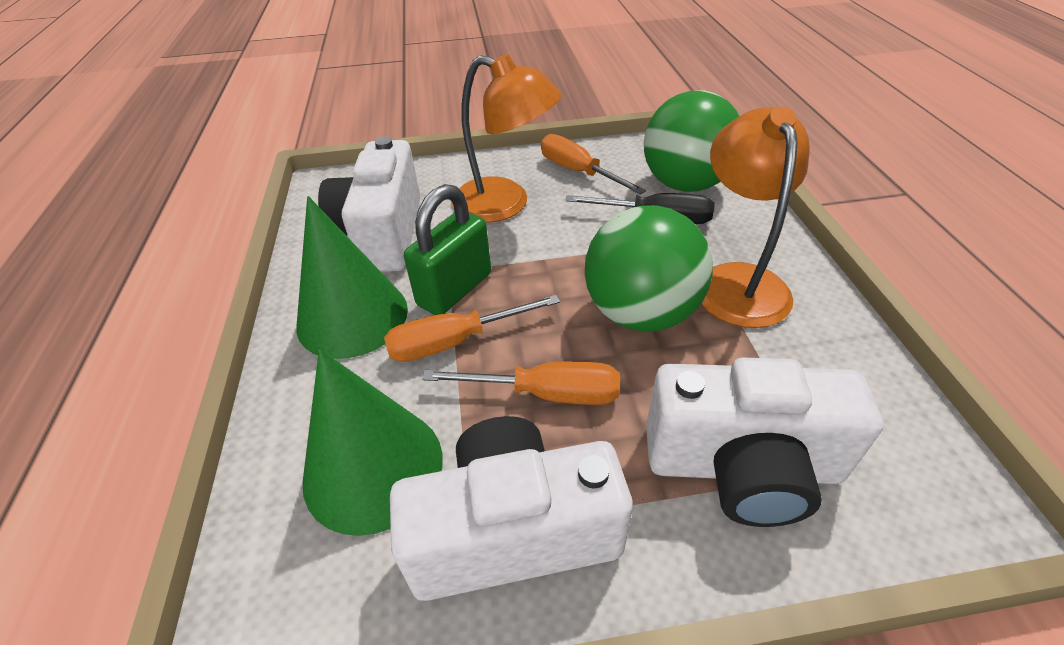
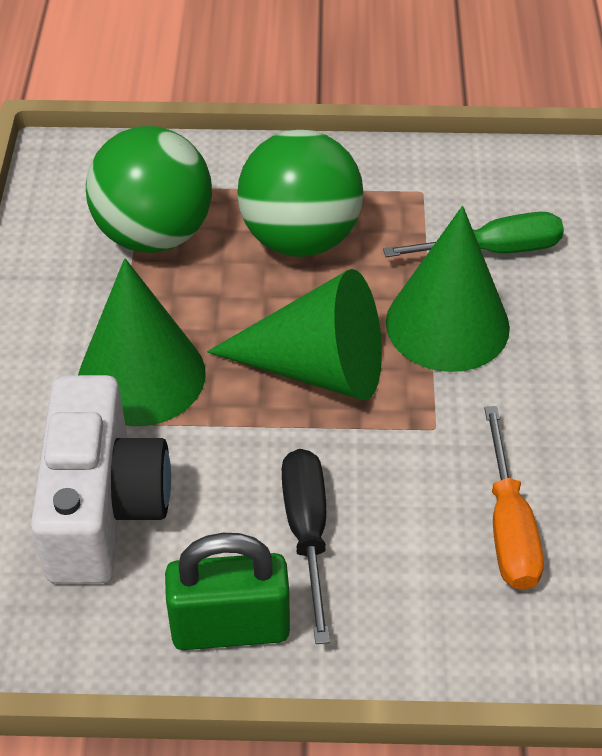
green cone: 2 -> 3
green screwdriver: 0 -> 1
orange lamp: 2 -> 0
orange screwdriver: 3 -> 1
white camera: 3 -> 1

